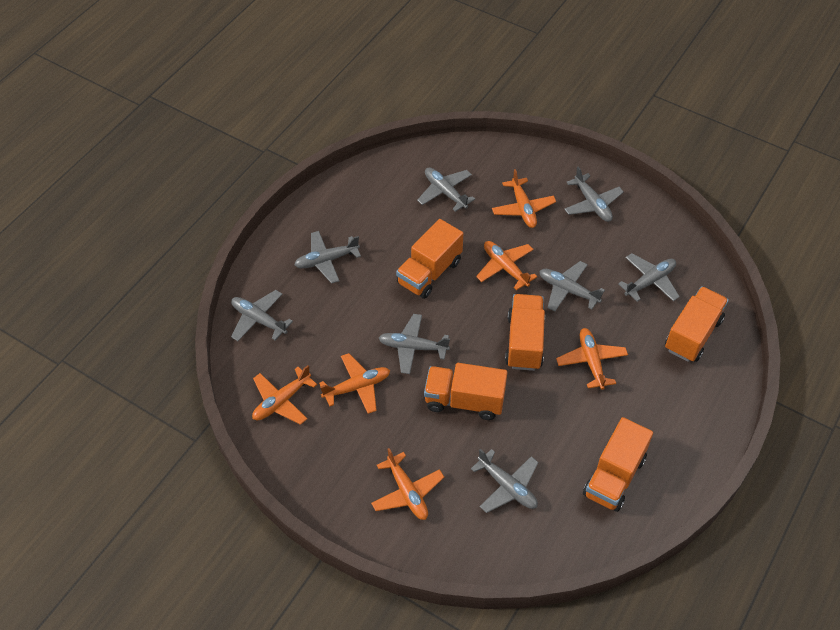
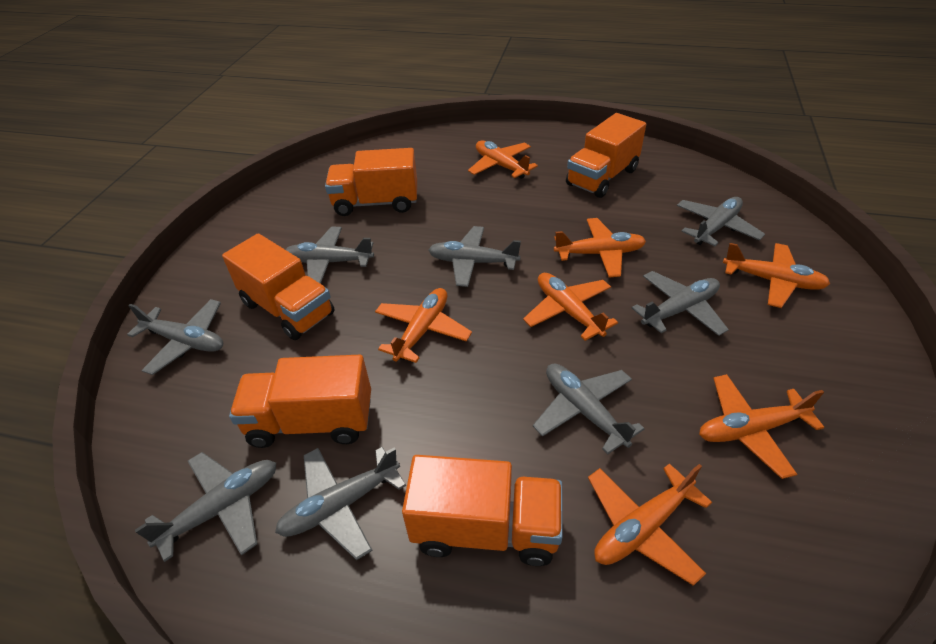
orange plane: 6 -> 7

